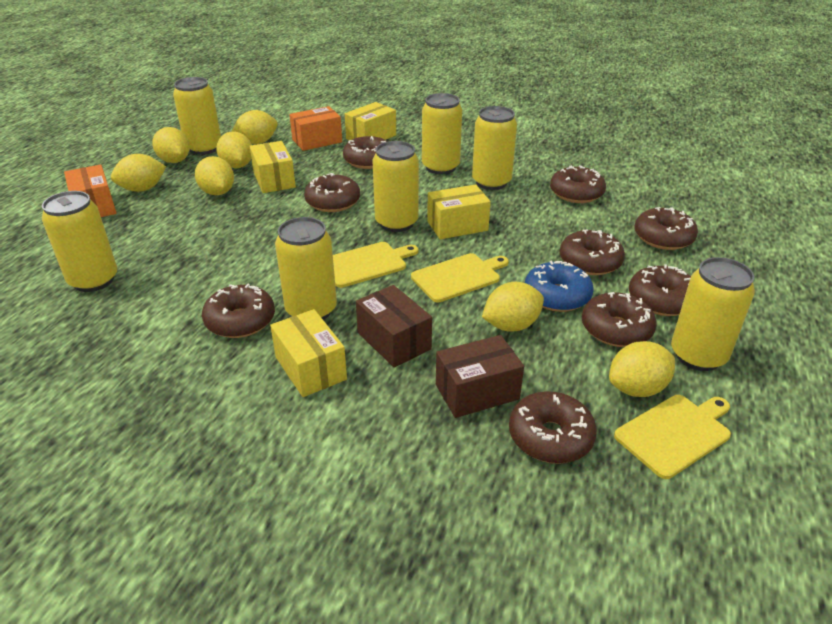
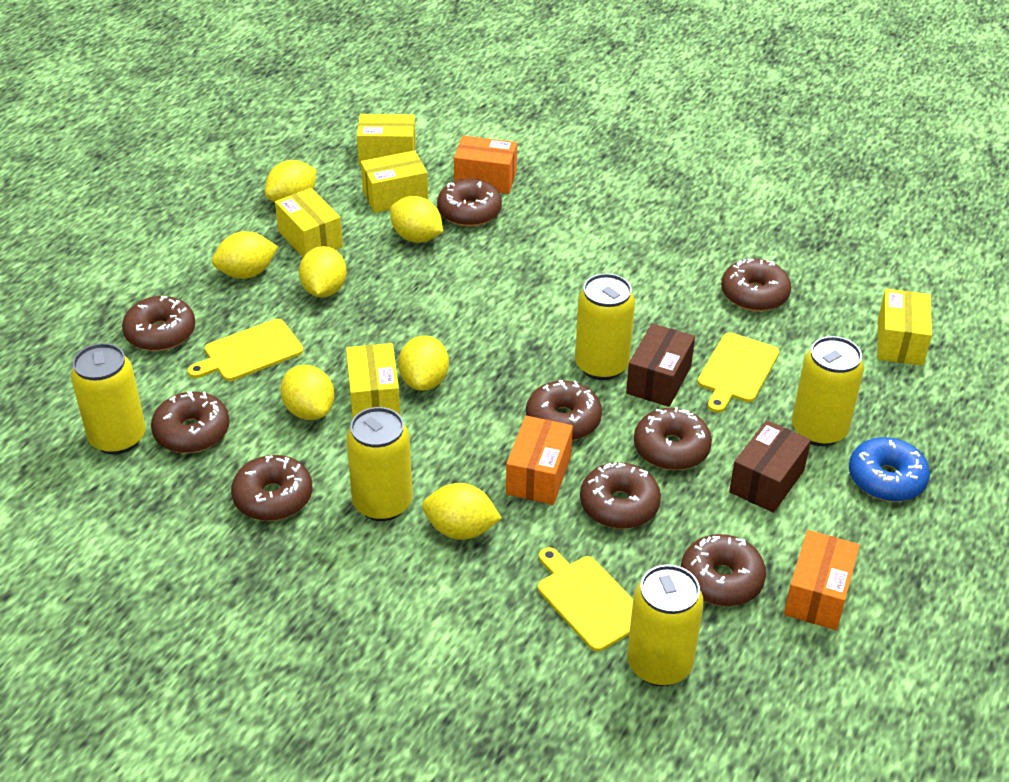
orange box: 2 -> 3
yellow box: 4 -> 5
yellow can: 7 -> 5

